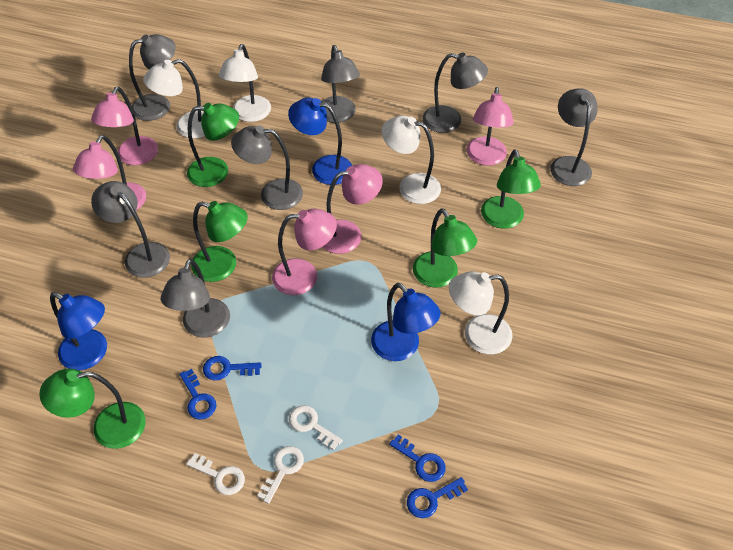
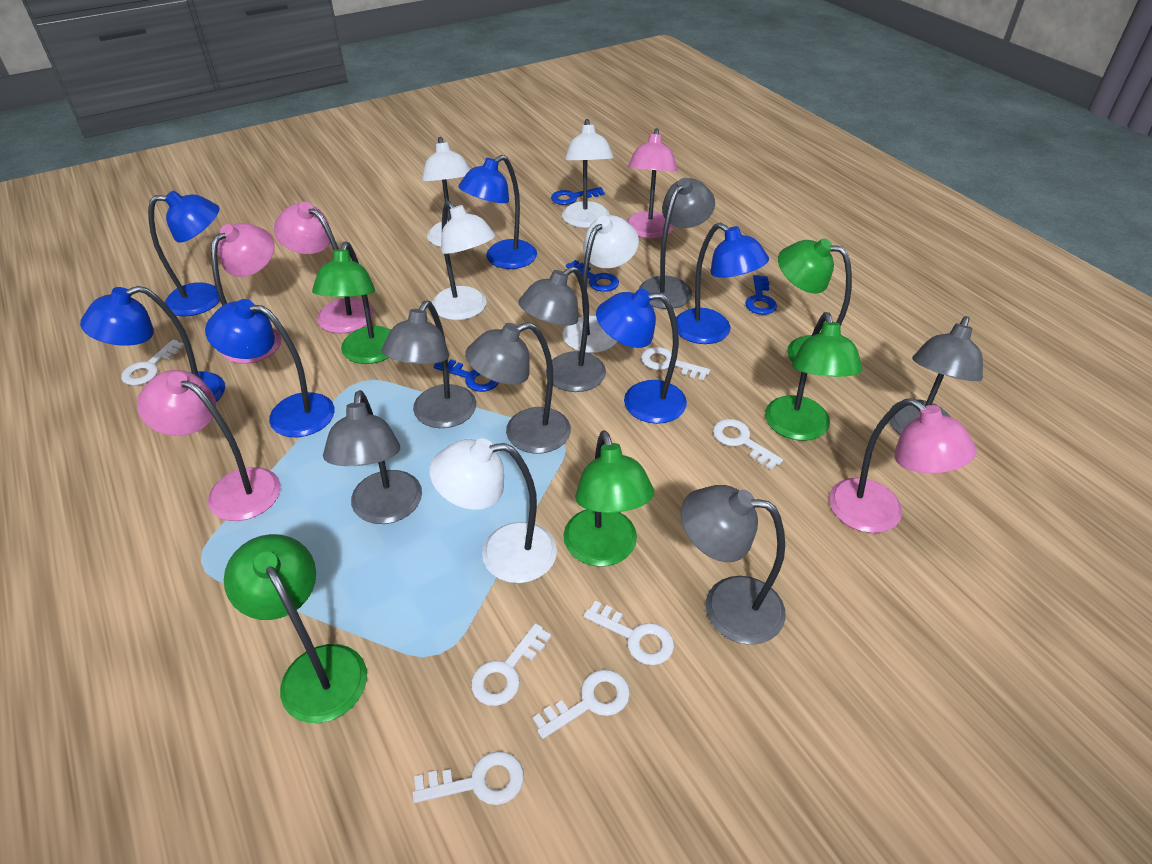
blue lamp: 3 -> 6
white key: 3 -> 7
white lamp: 4 -> 5

